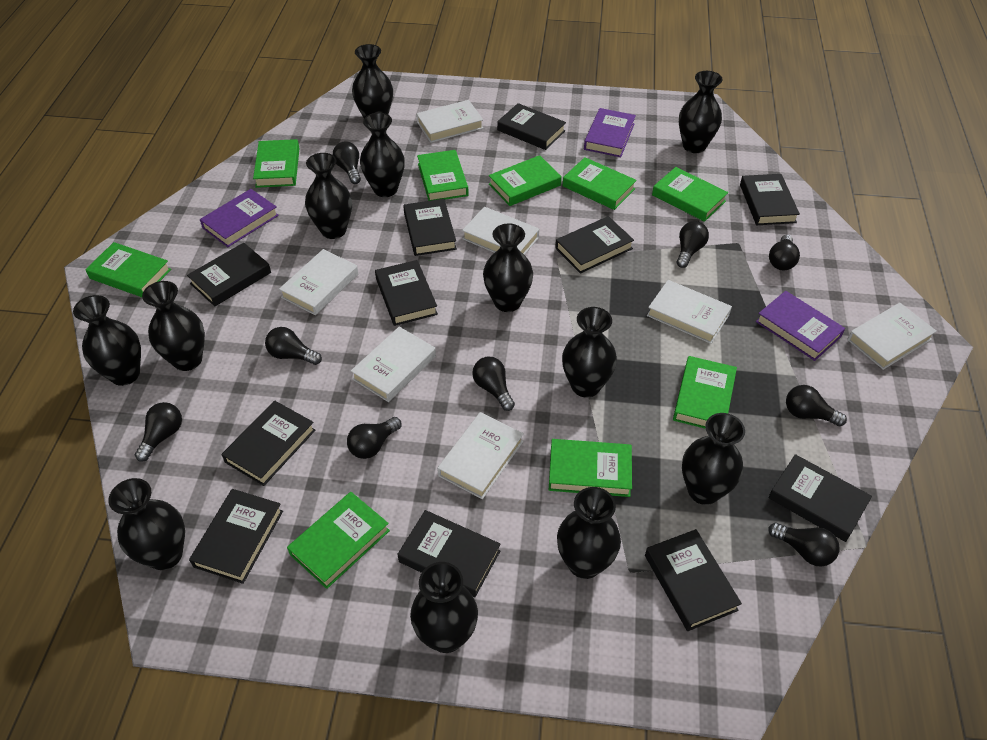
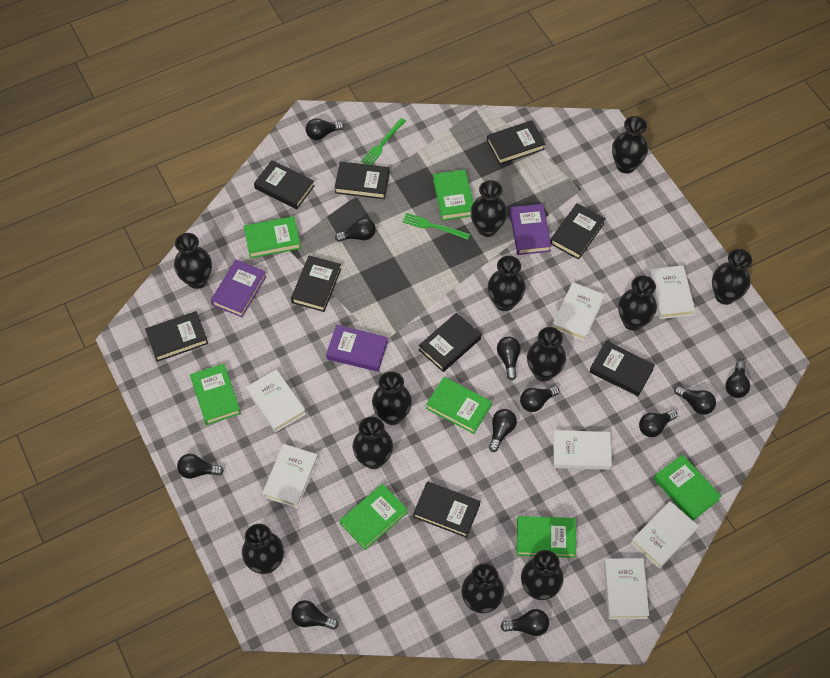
black book: 11 -> 9
black light bulb: 9 -> 11
green book: 9 -> 7
green fork: 0 -> 2

